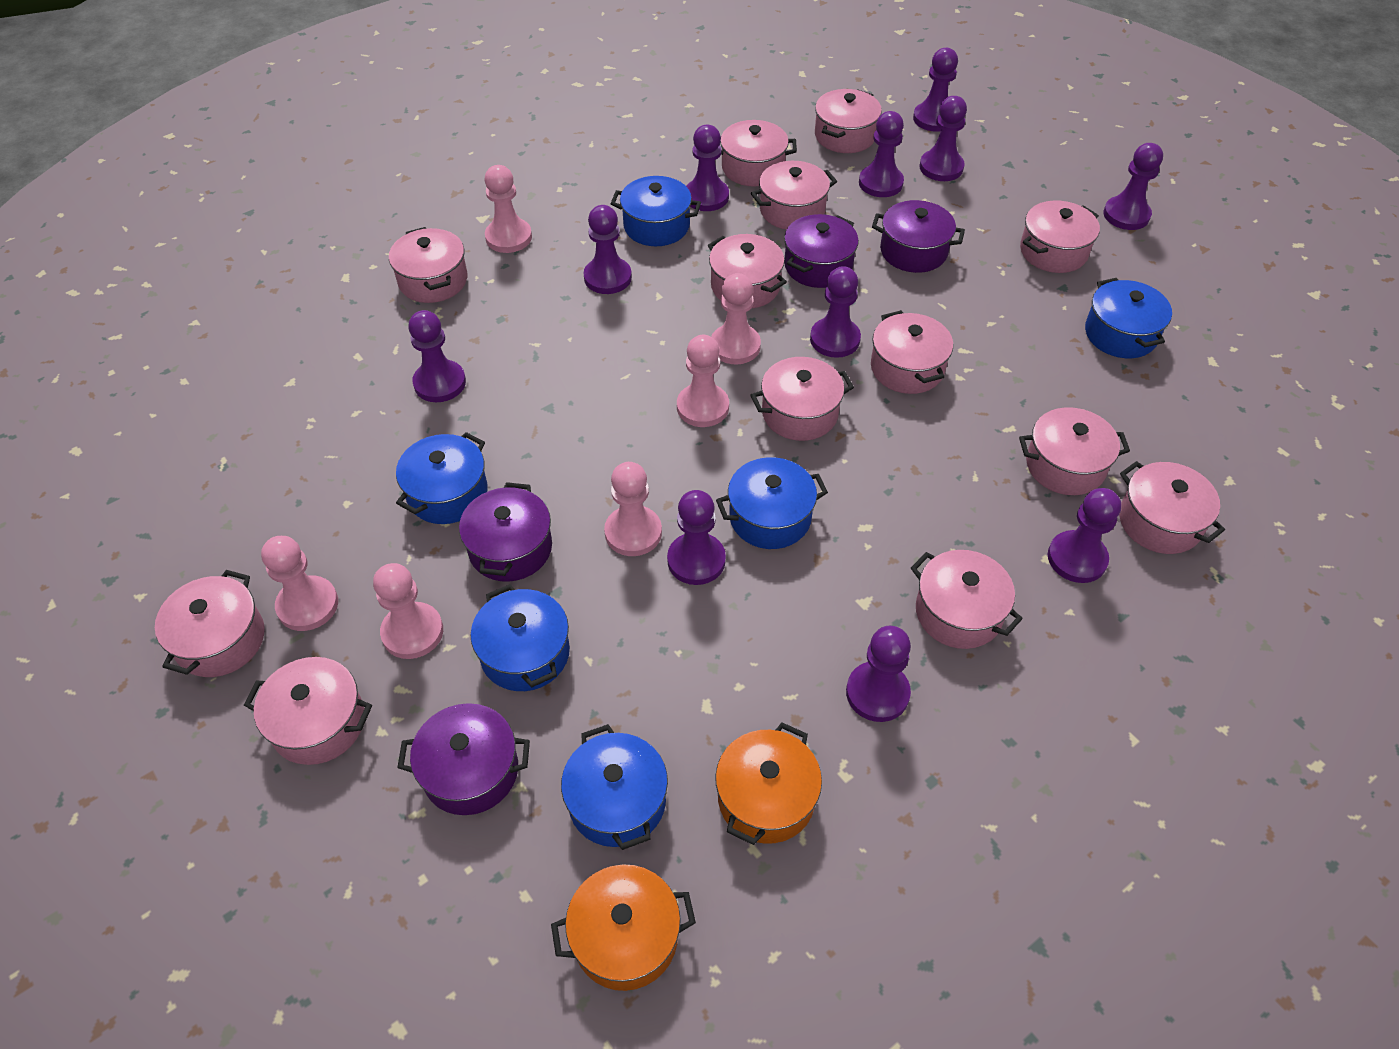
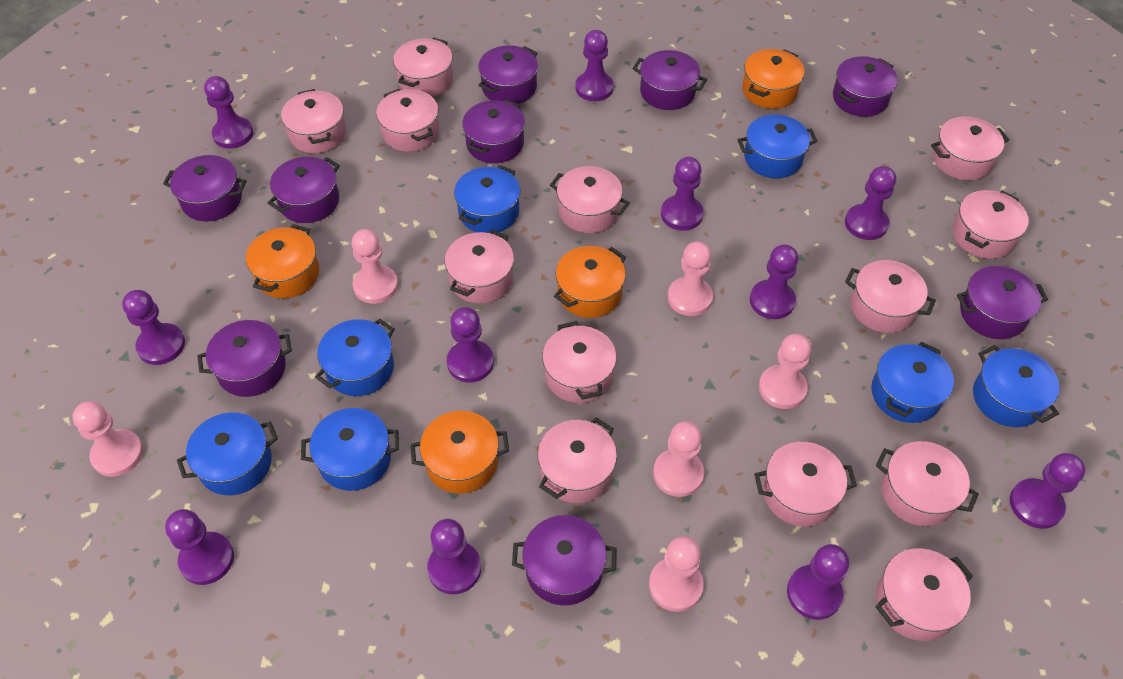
blue pot: 6 -> 7
orange pot: 2 -> 4
purple pot: 4 -> 9

